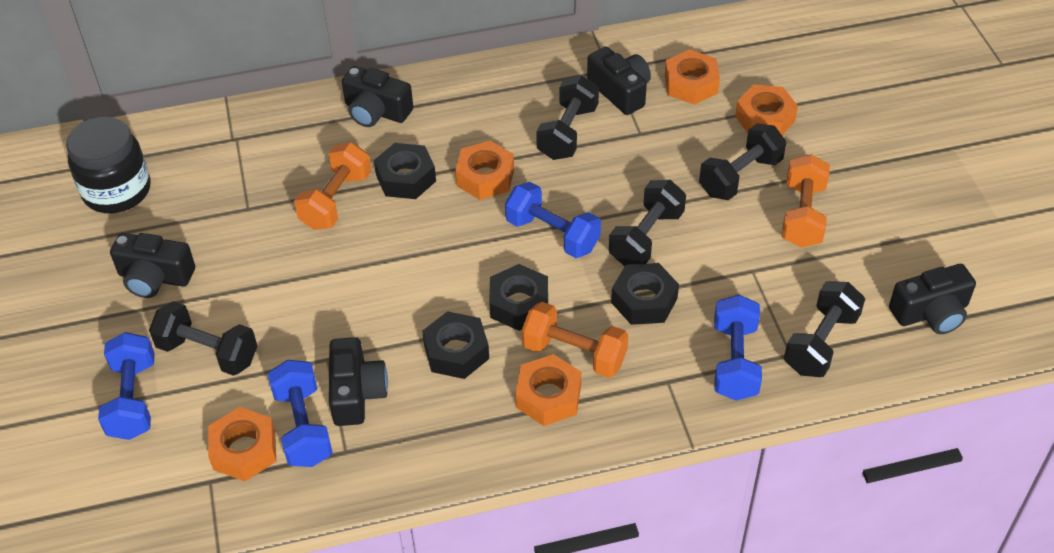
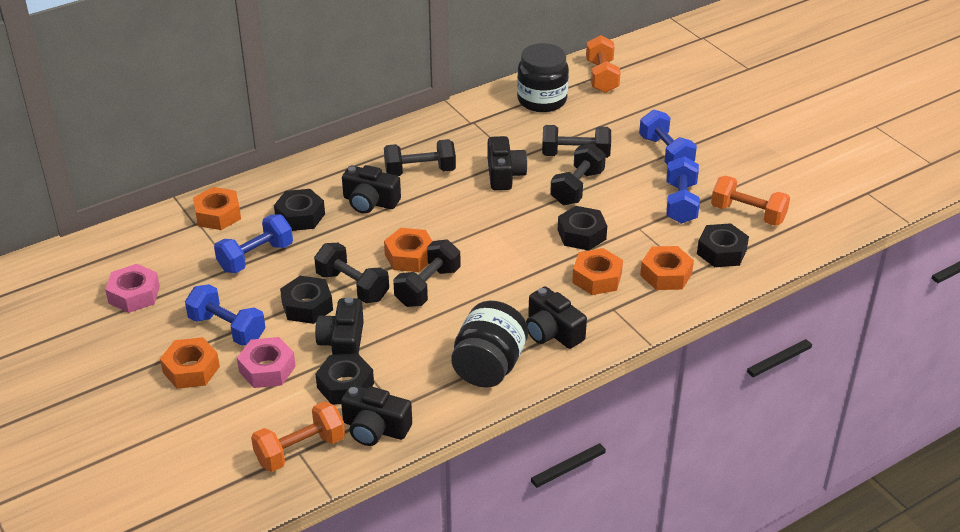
black jar: 1 -> 2
black nut: 4 -> 5
pink nut: 0 -> 2

